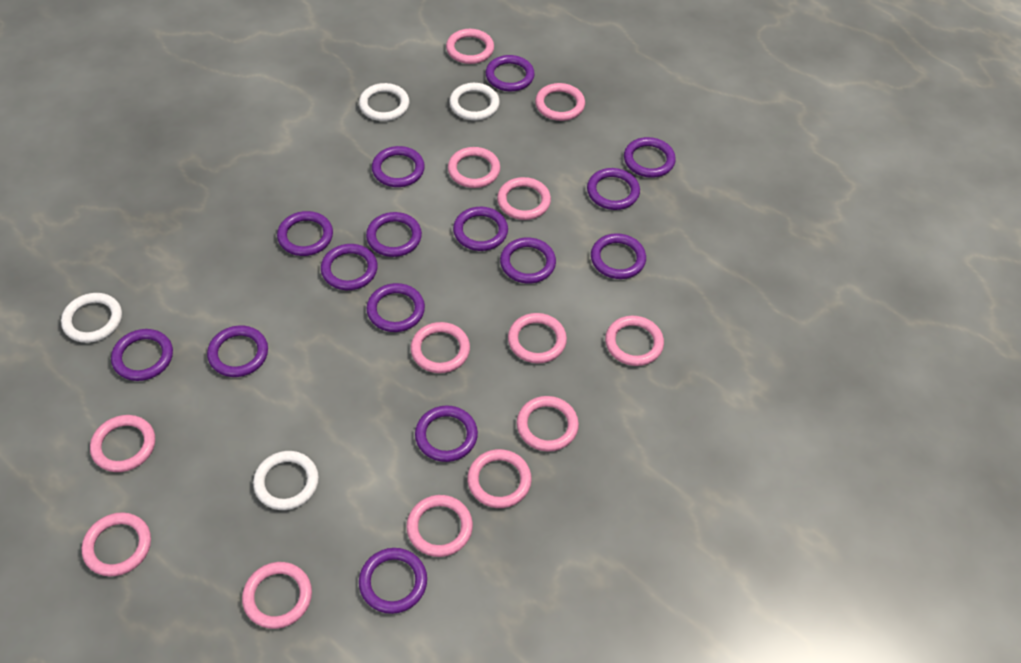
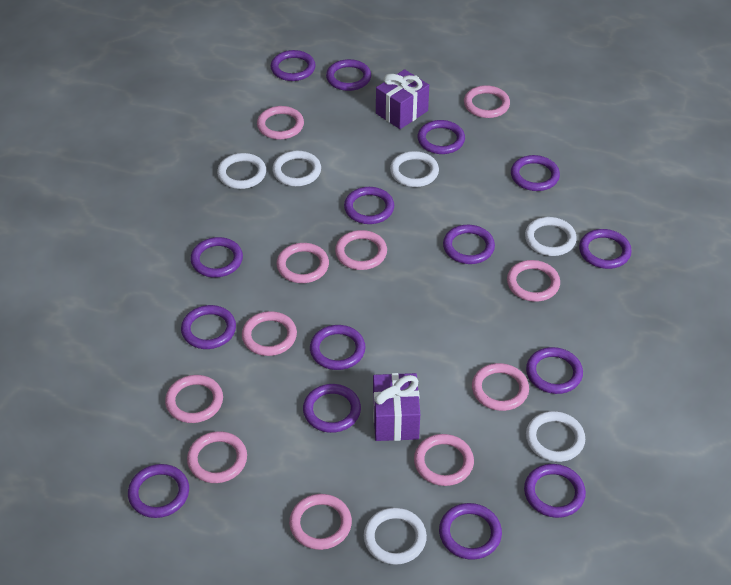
pink ring: 13 -> 11
purple gift: 0 -> 2
white ring: 4 -> 6

